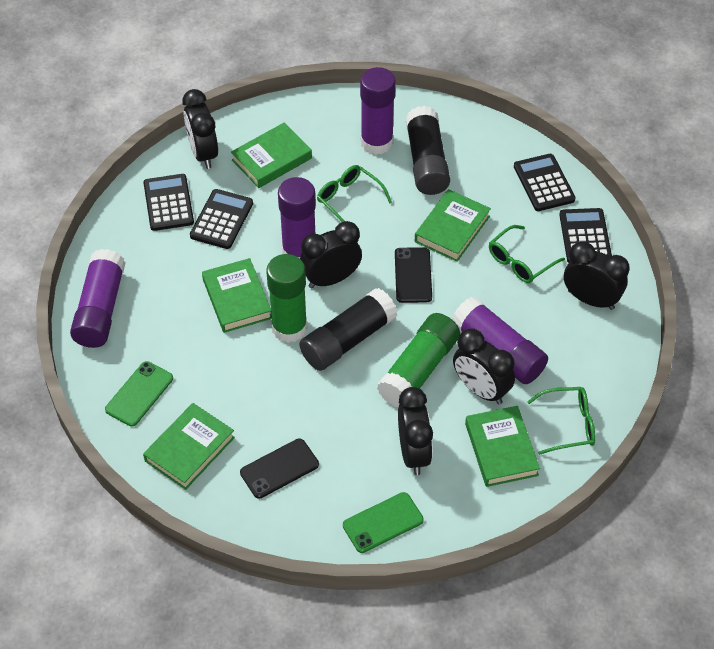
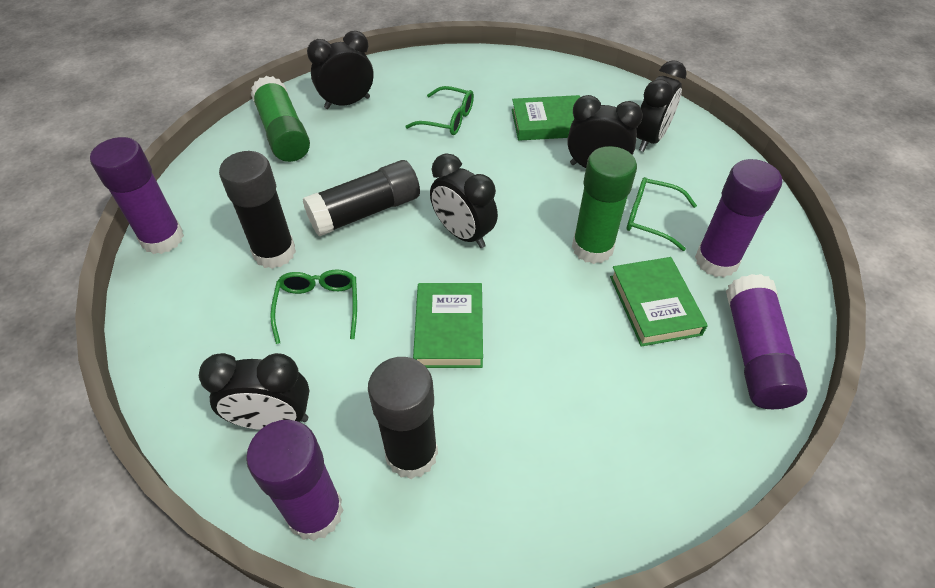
black calculator: 4 -> 0
black glue stick: 2 -> 3
black phone: 2 -> 0
green book: 5 -> 3
green phone: 2 -> 0

